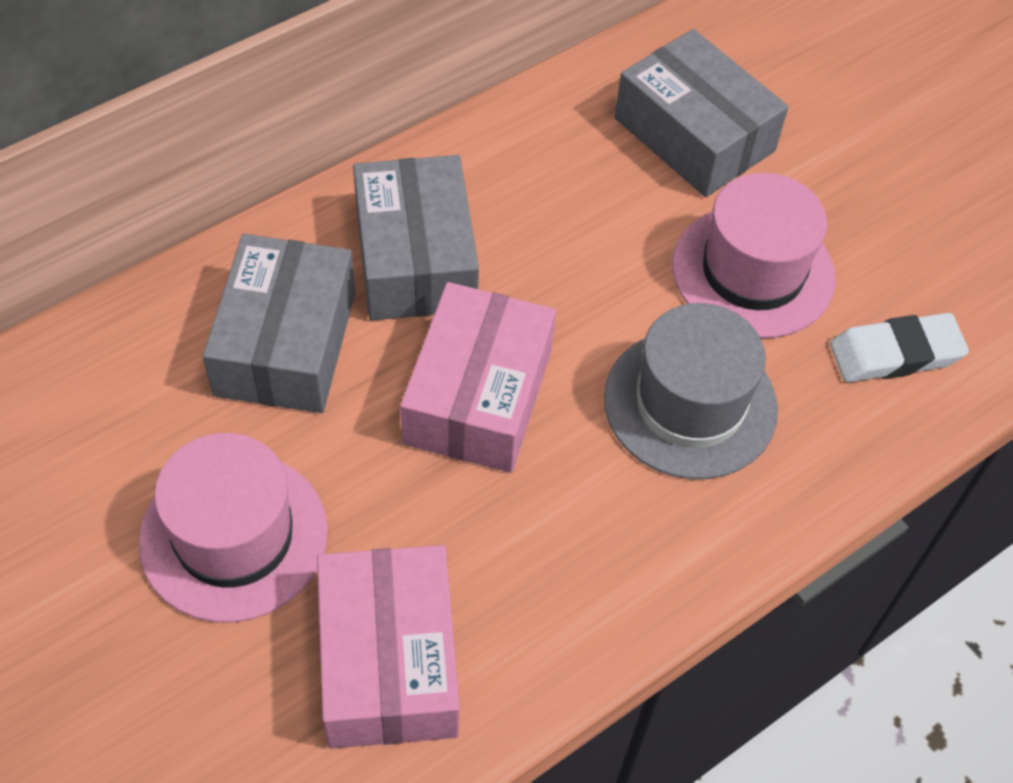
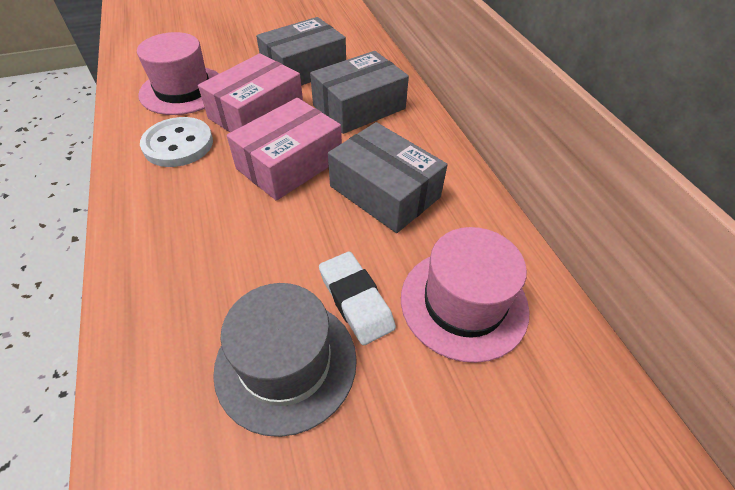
white button: 0 -> 1

